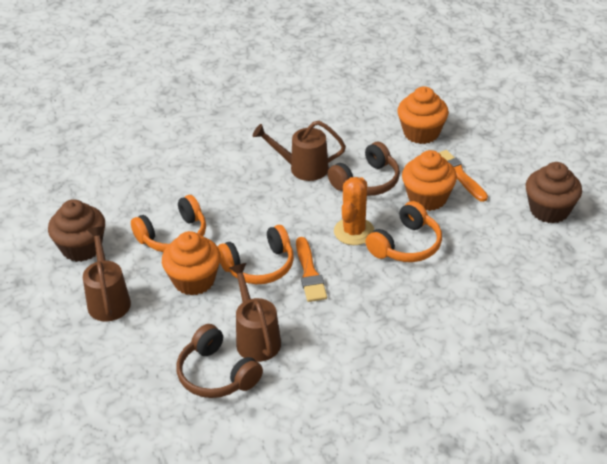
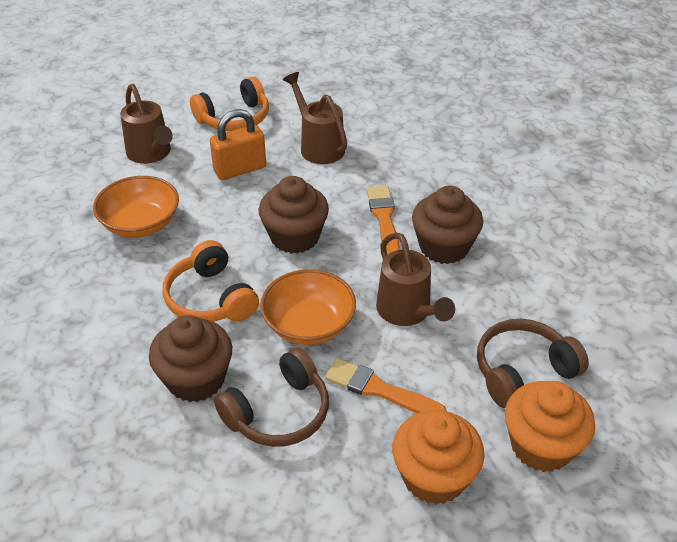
brown cupcake: 2 -> 3
orange bowl: 0 -> 2
orange cactus: 1 -> 0
orange cupcake: 3 -> 2
orange headphones: 3 -> 2
orange padlock: 0 -> 1

